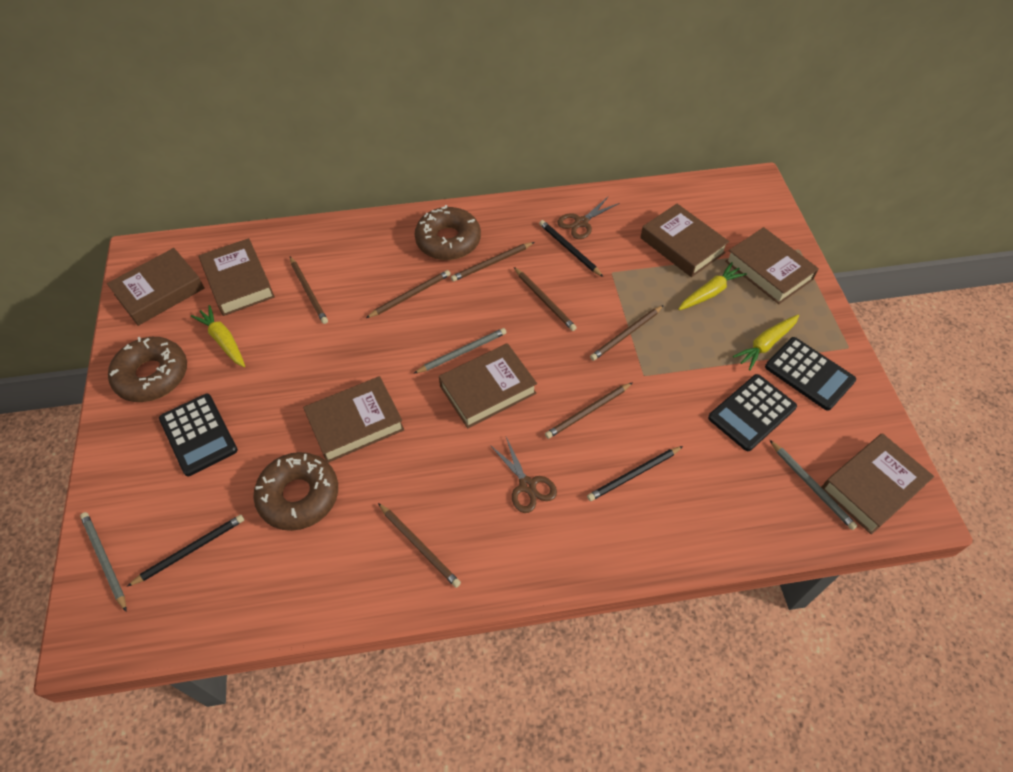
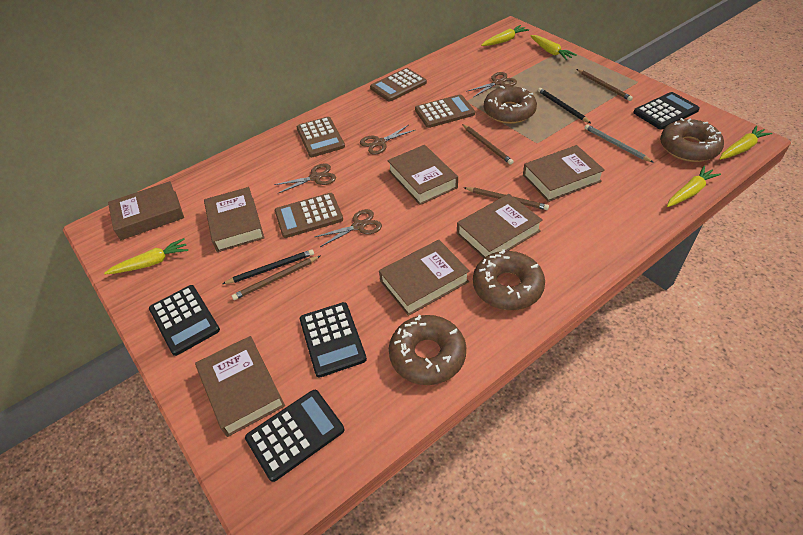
black calculator: 3 -> 4
black pencil: 3 -> 2
brown calculator: 0 -> 4
brown donut: 3 -> 4
brown pencil: 7 -> 4
brown scissors: 2 -> 4
grey pencil: 3 -> 1
yellow carrot: 3 -> 5

